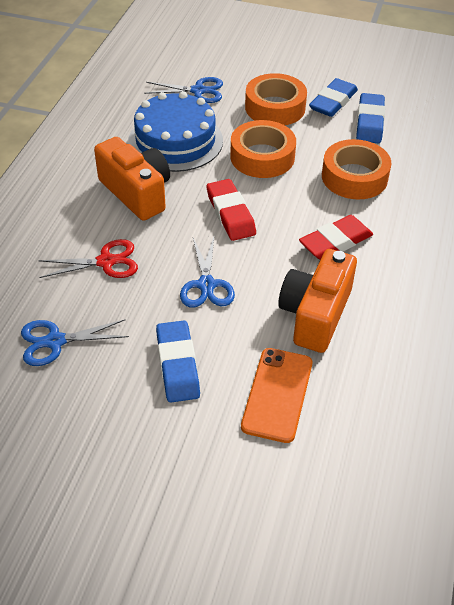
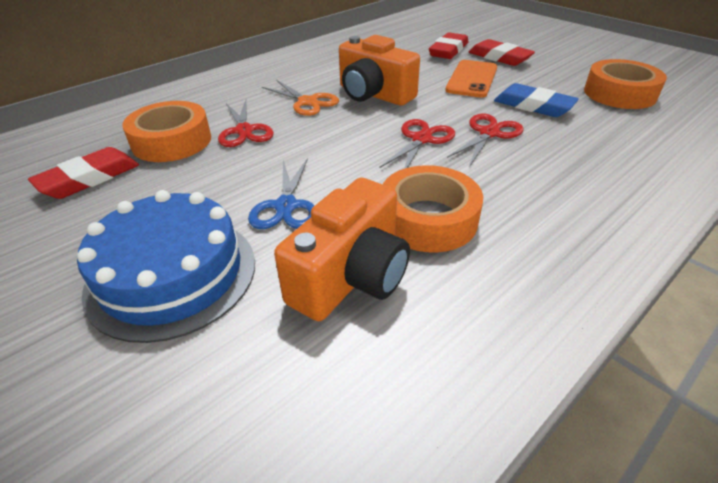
blue eraser: 3 -> 1
blue scissors: 3 -> 1
orange scissors: 0 -> 1
red eraser: 2 -> 3
red scissors: 1 -> 3

